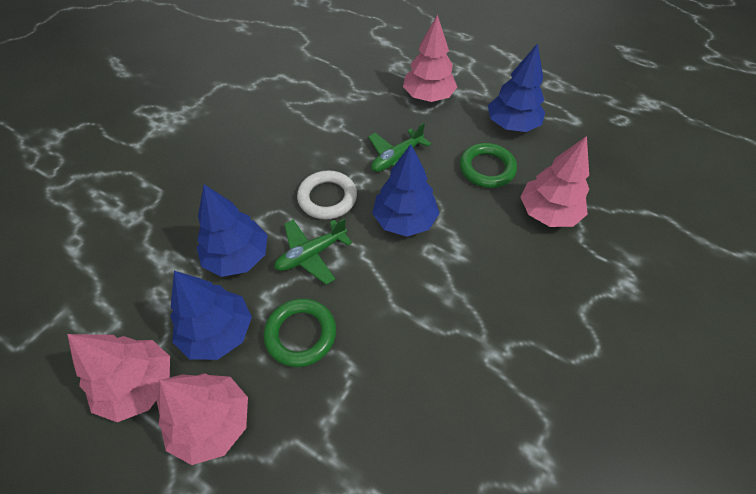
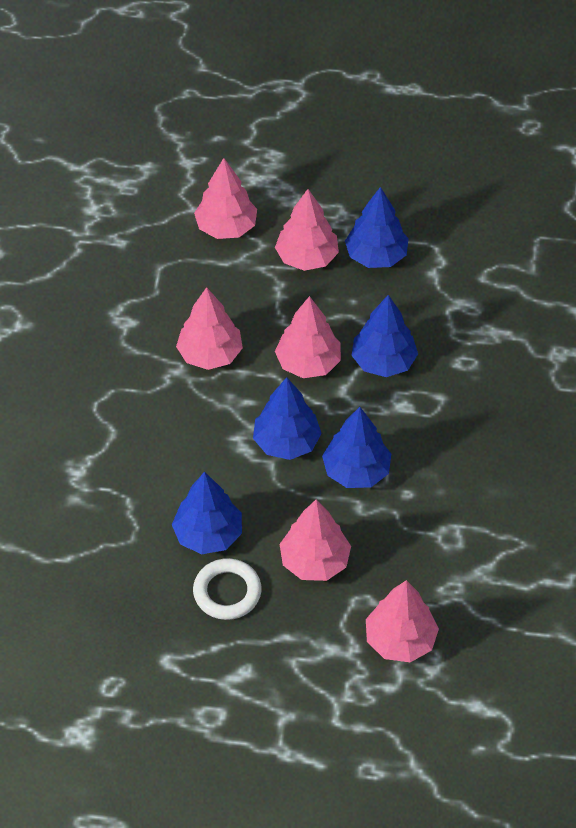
blue tree: 4 -> 5
green plane: 2 -> 0
green ring: 2 -> 0
pink tree: 4 -> 6

